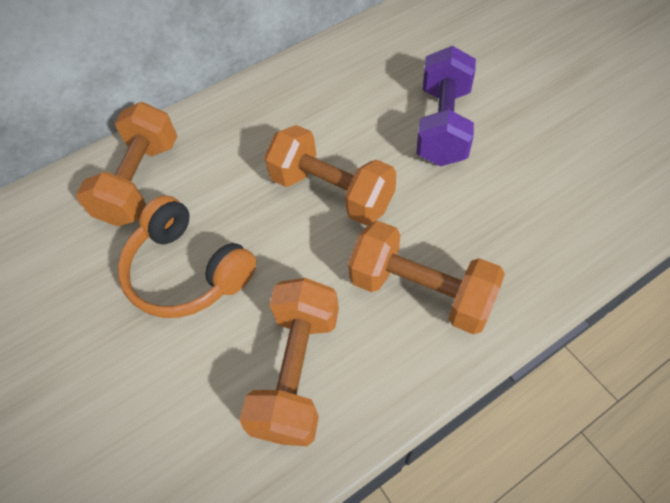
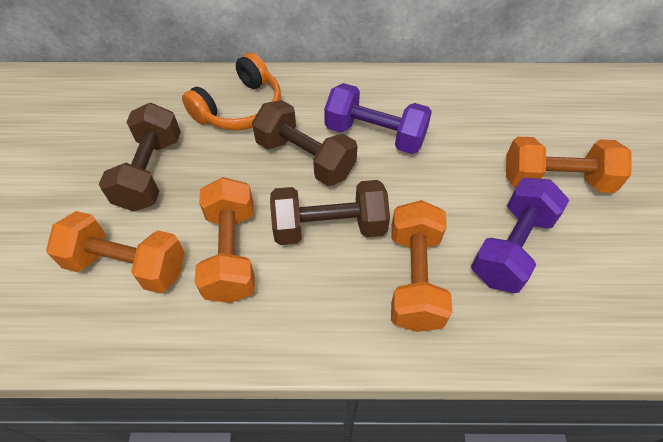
brown dumbbell: 0 -> 3
purple dumbbell: 1 -> 2

